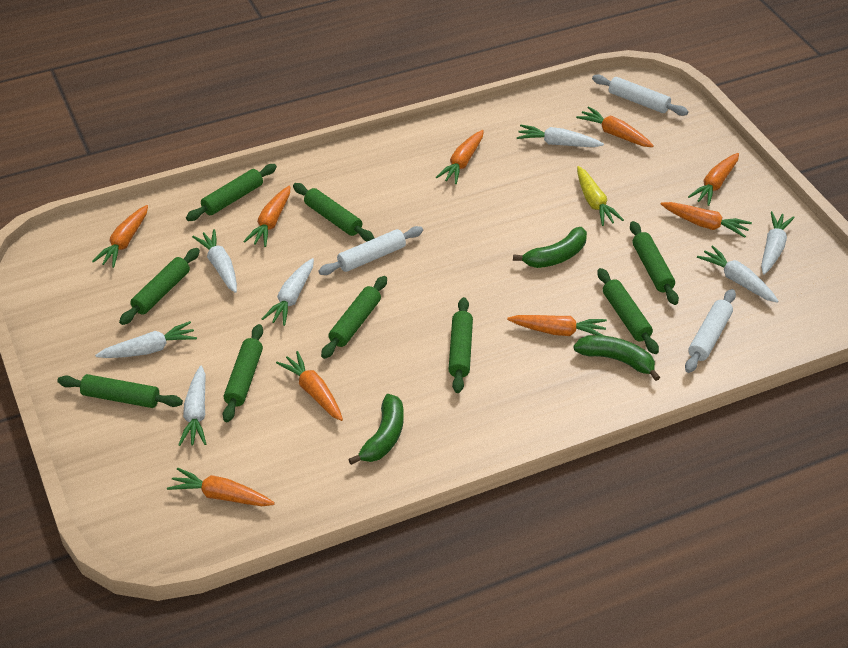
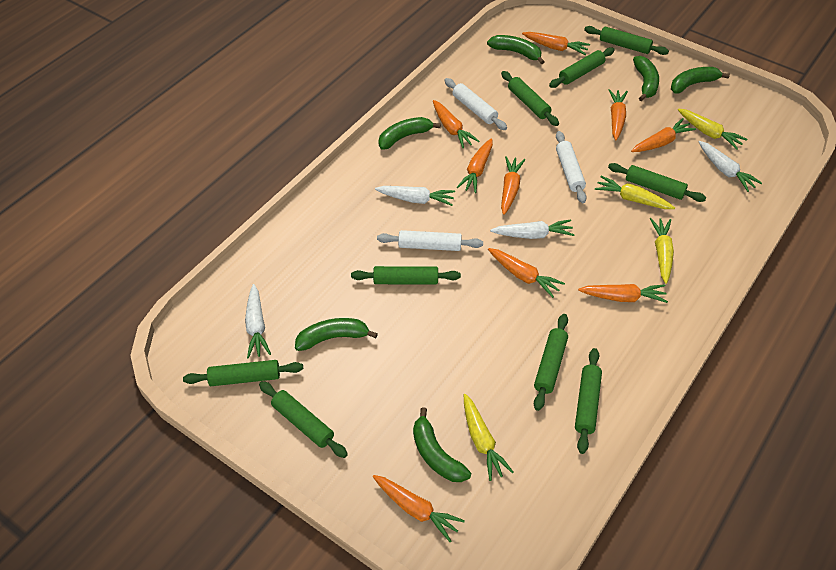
green banana: 3 -> 6
white carrot: 7 -> 4
yellow carrot: 1 -> 4

